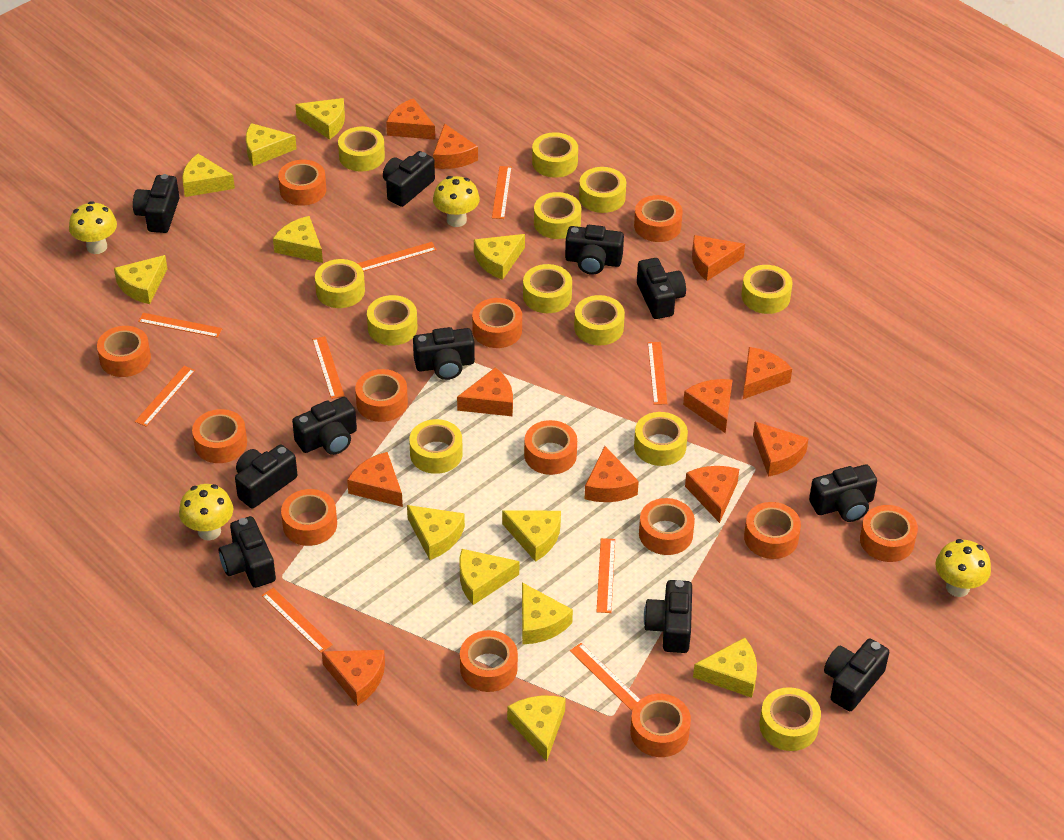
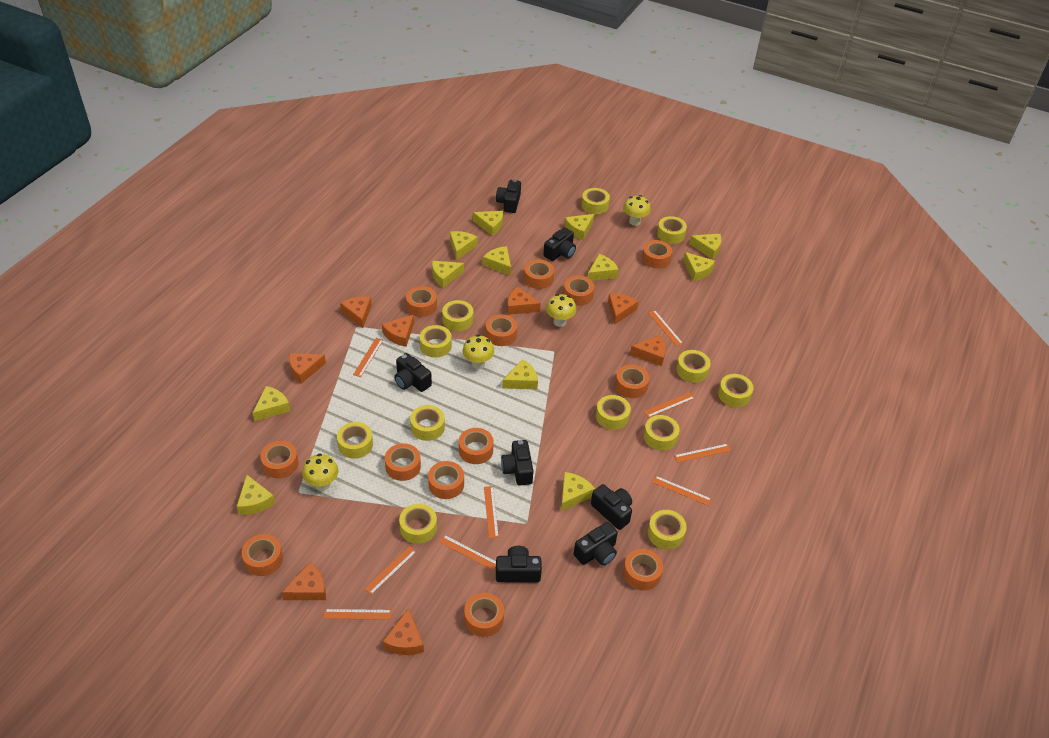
black camera: 11 -> 7
orange cheese: 11 -> 8

